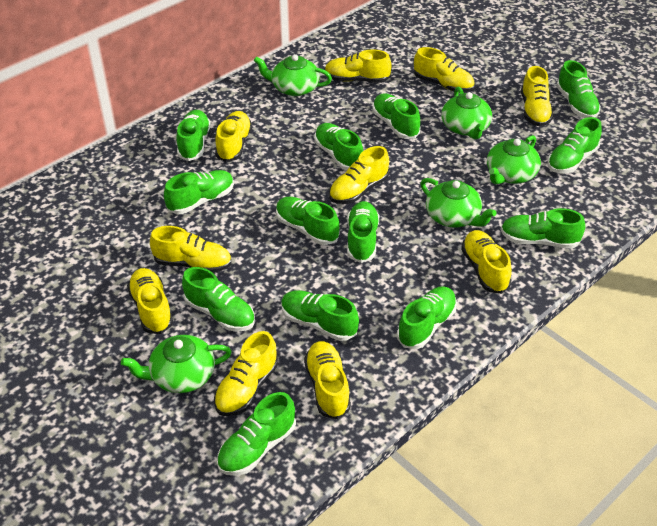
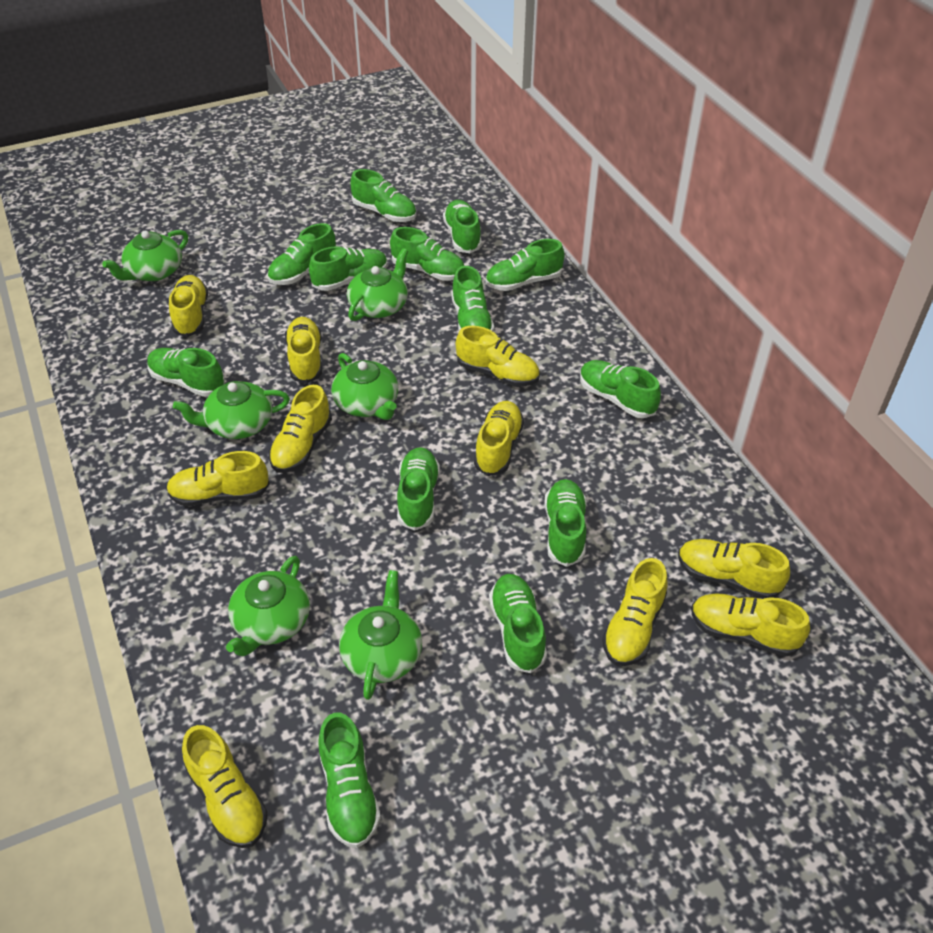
green teapot: 5 -> 6

